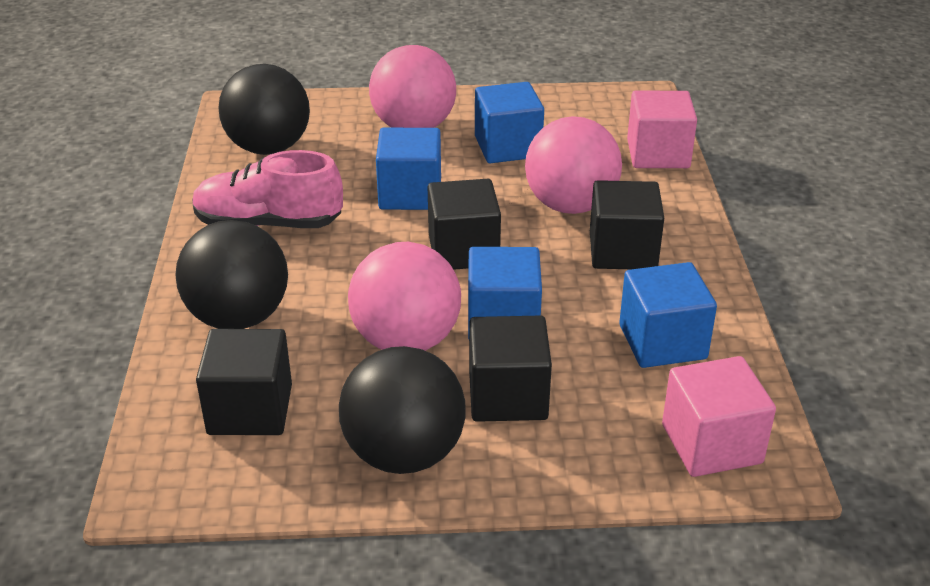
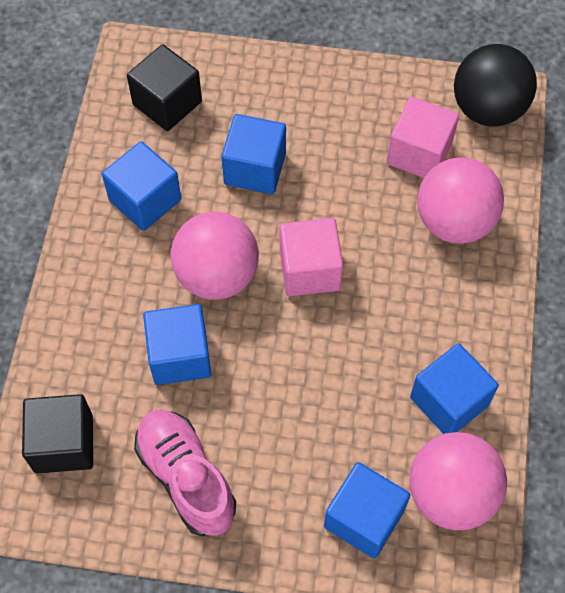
black ball: 3 -> 1
black cube: 4 -> 2
blue cube: 4 -> 5

